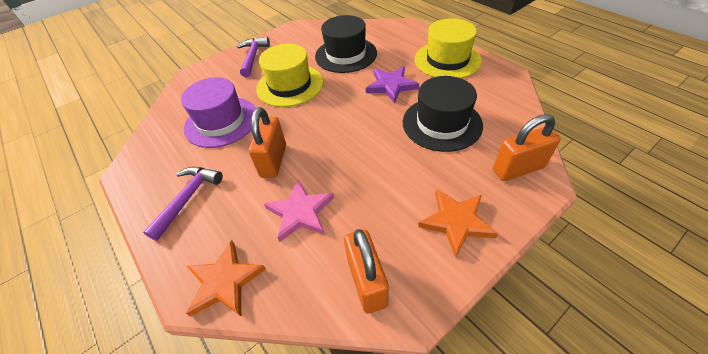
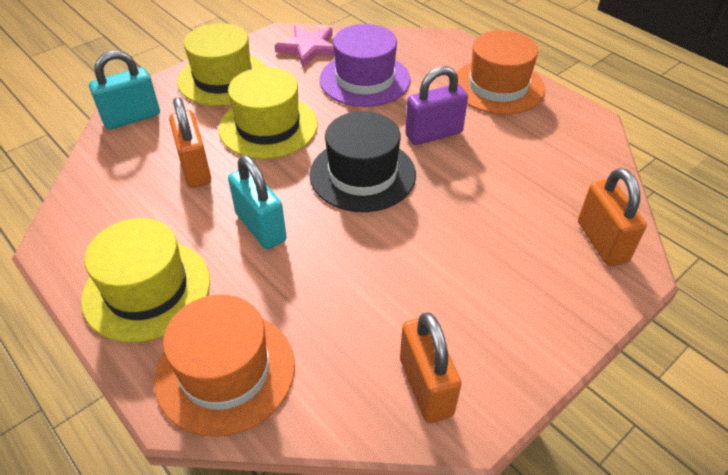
black hat: 2 -> 1
orange hat: 0 -> 2
orange star: 2 -> 0
purple hammer: 2 -> 0
purple padlock: 0 -> 1
purple star: 1 -> 0
turquoise padlock: 0 -> 2
yellow hat: 2 -> 3

